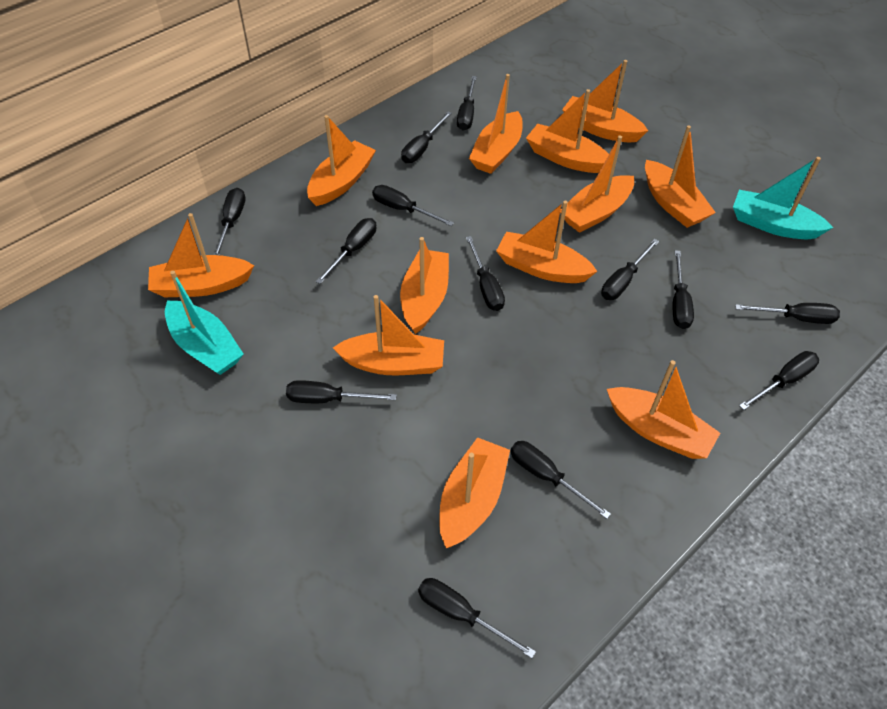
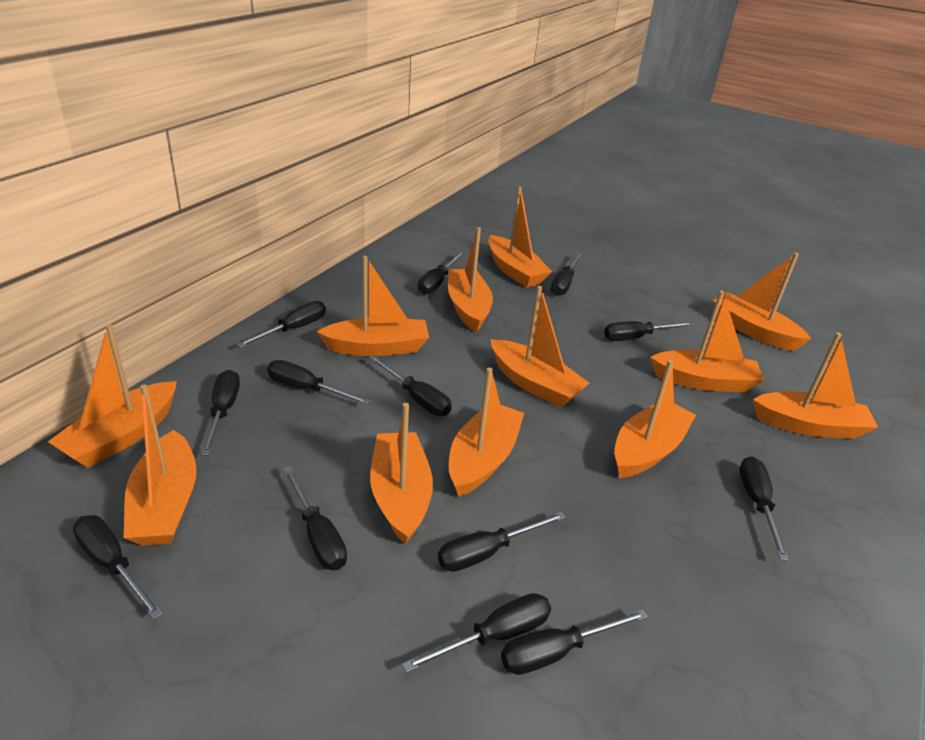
turquoise boat: 2 -> 0

